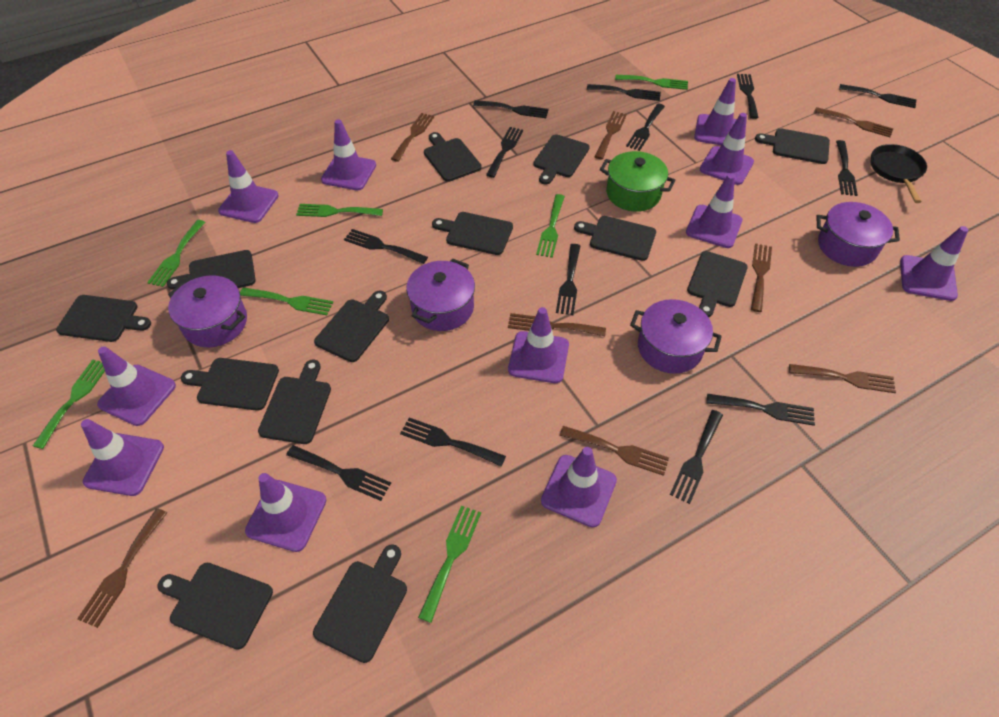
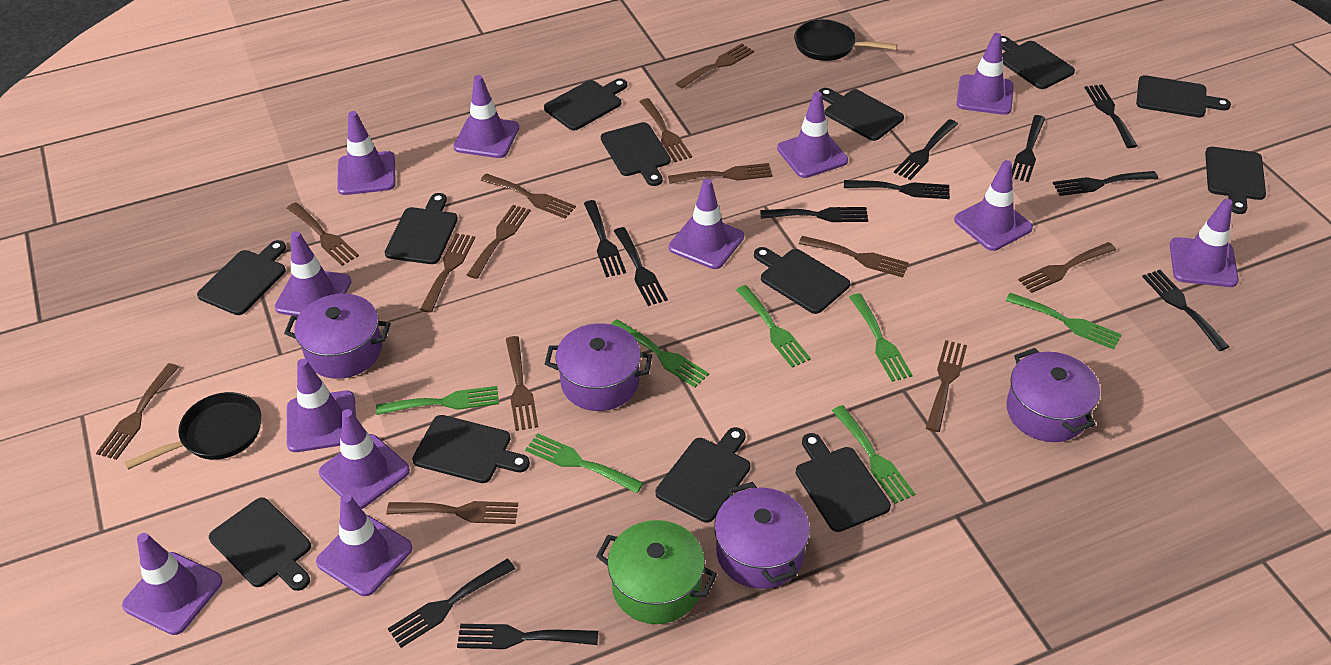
black fork: 13 -> 11
black pan: 1 -> 2
brown fork: 8 -> 13
purple traffic cone: 11 -> 12

